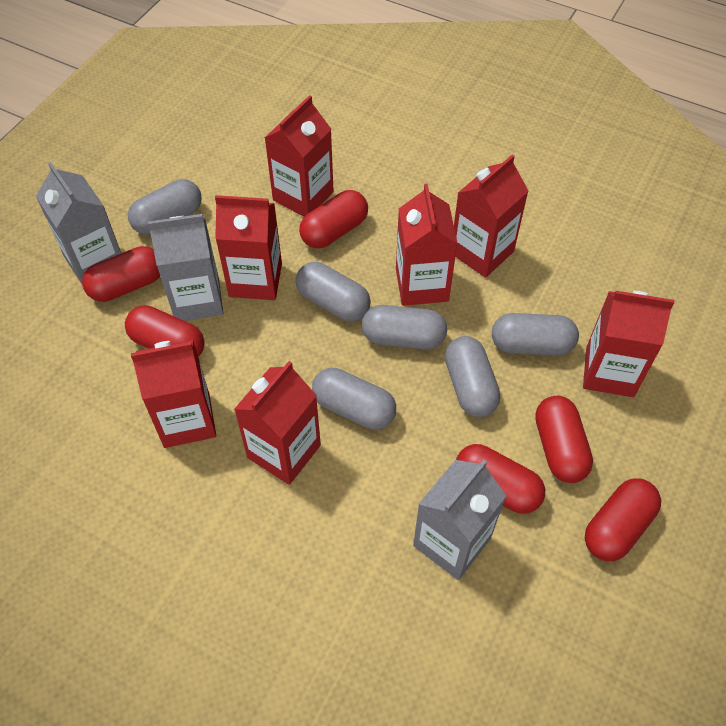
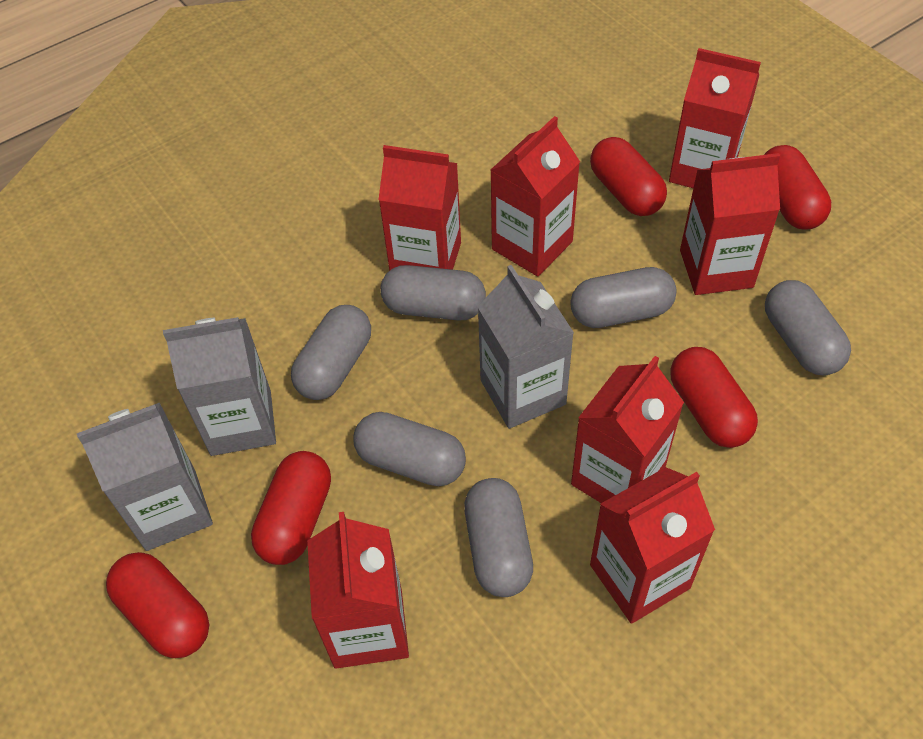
red capsule: 6 -> 5

